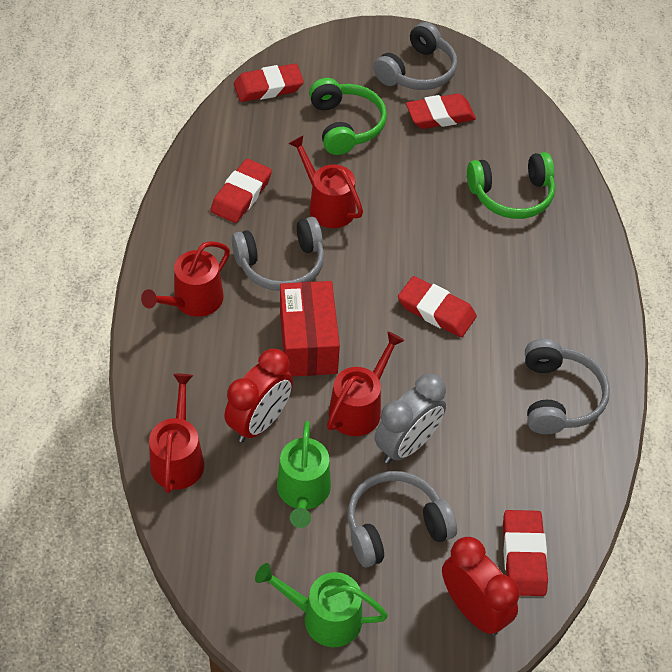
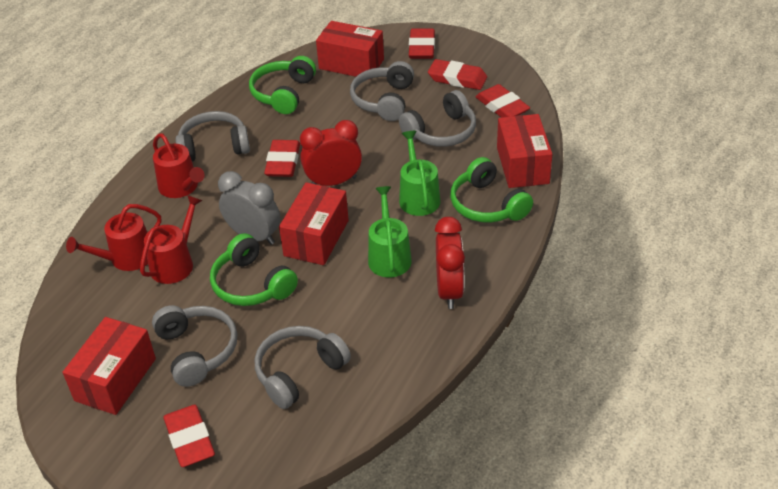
green headphones: 2 -> 3
grey headphones: 4 -> 5
red box: 1 -> 4
red watering can: 4 -> 3

